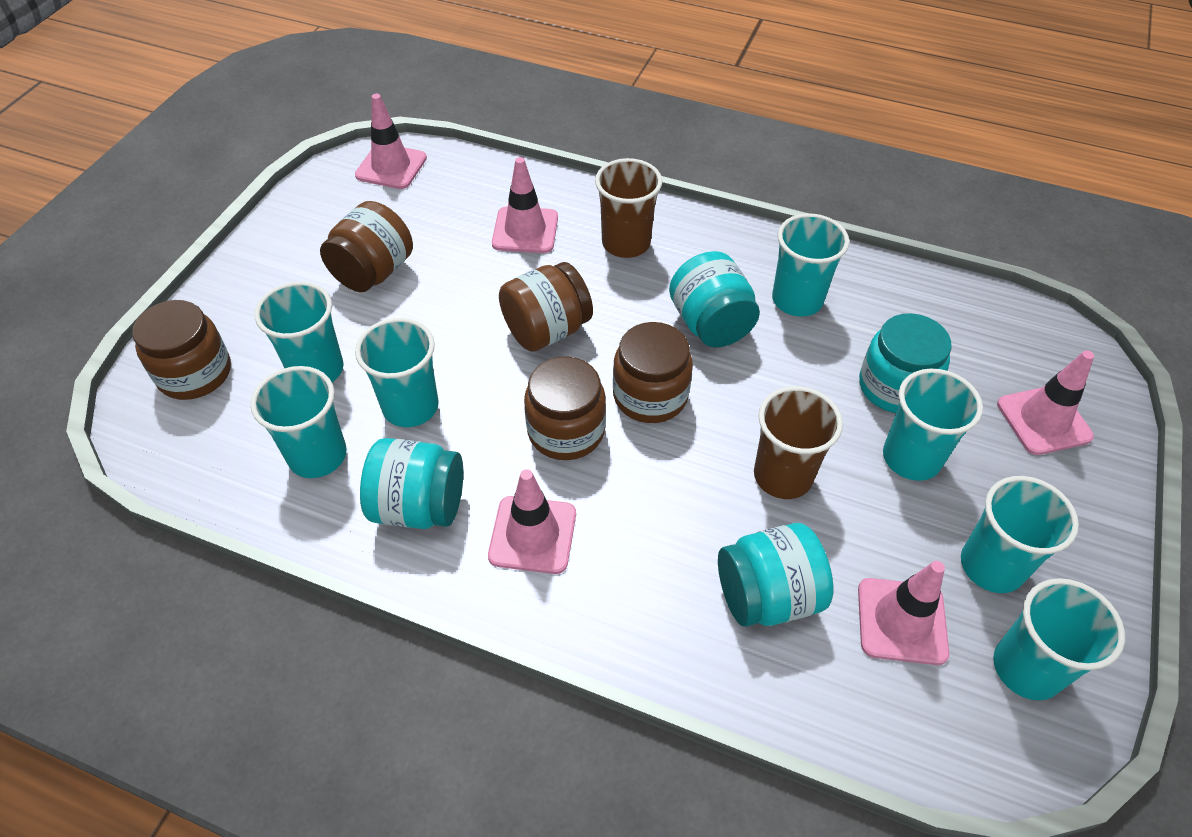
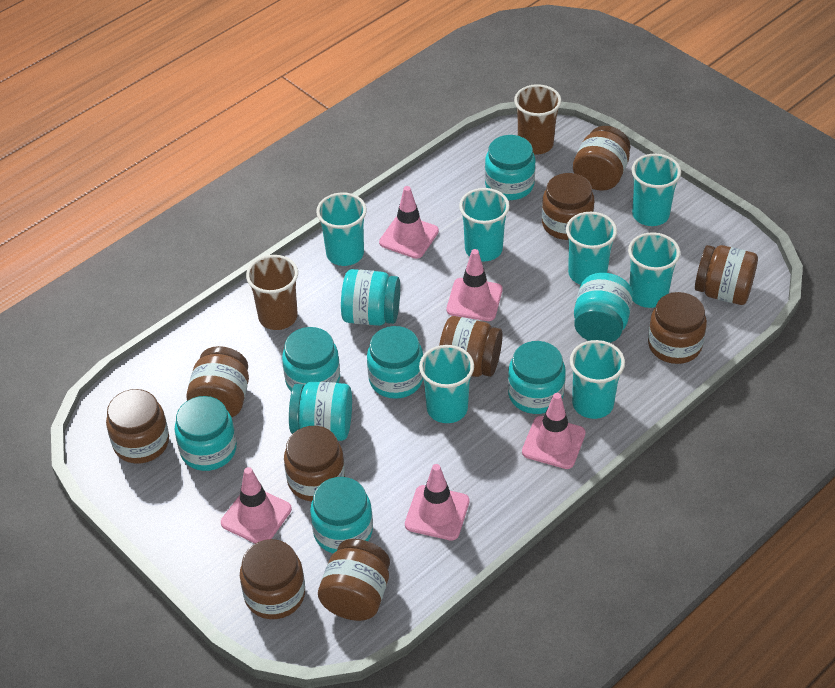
brown jar: 5 -> 10
turquoise jar: 4 -> 9

